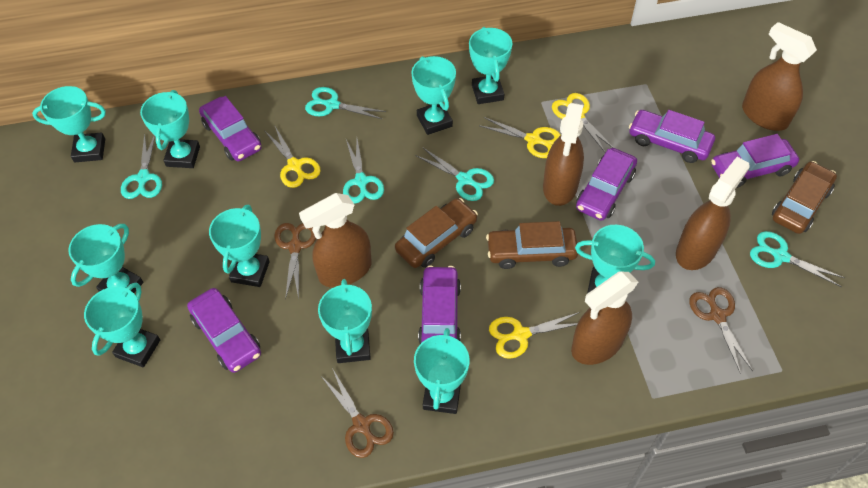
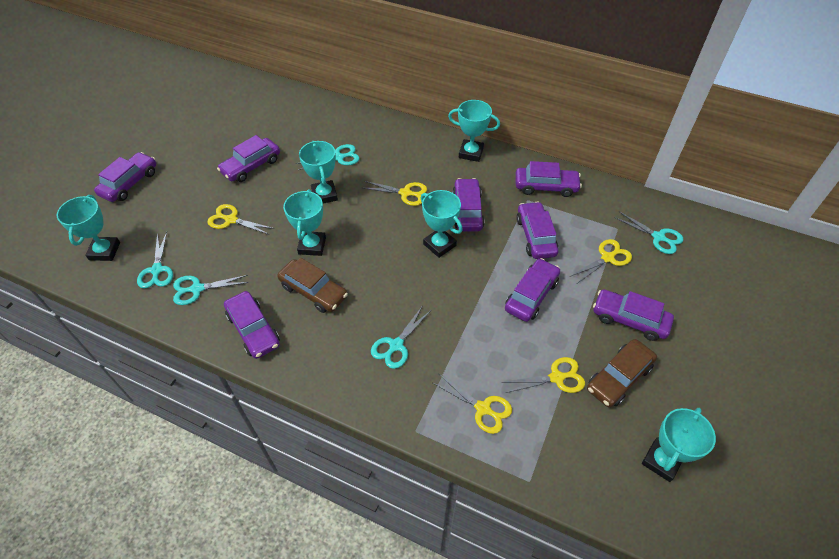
brown car: 3 -> 2
brown scissors: 3 -> 0
brown spray bottle: 5 -> 0
purple car: 6 -> 8
turquoise trophy: 10 -> 6
yellow scissors: 4 -> 5

